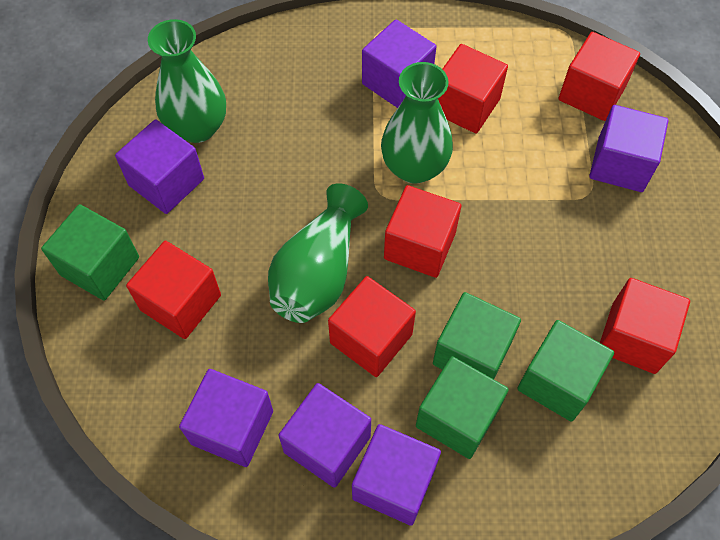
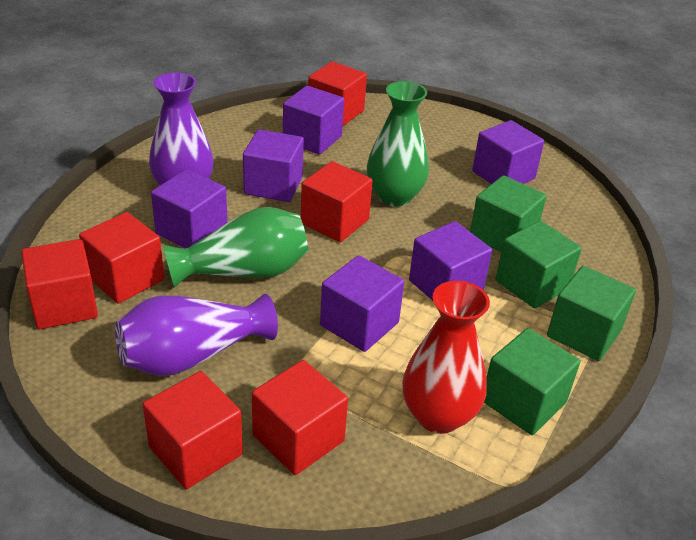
green vase: 3 -> 2
purple vase: 0 -> 2
red vase: 0 -> 1

